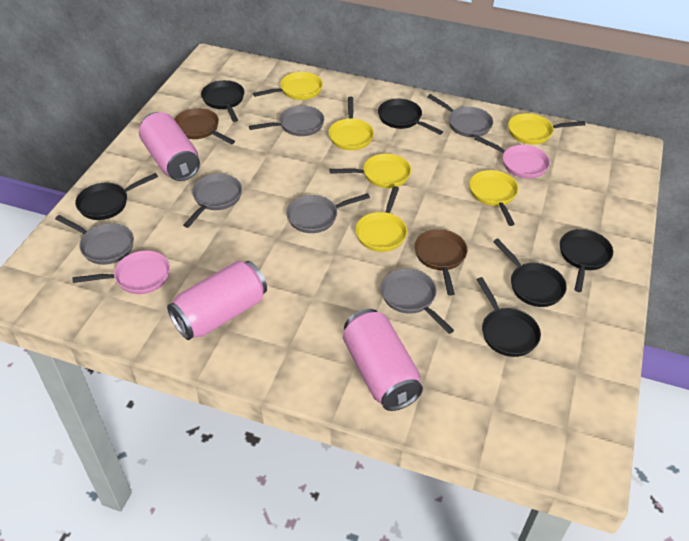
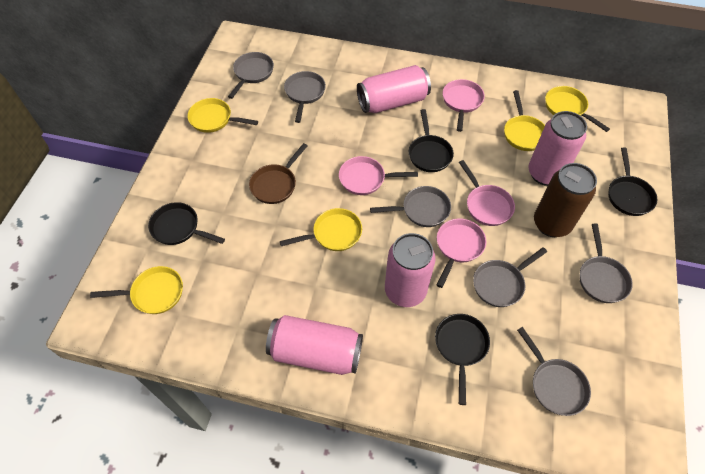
black pan: 6 -> 4
brown can: 0 -> 1
brown pan: 2 -> 1
pink can: 3 -> 4
pink pan: 2 -> 4
yellow pan: 6 -> 5

